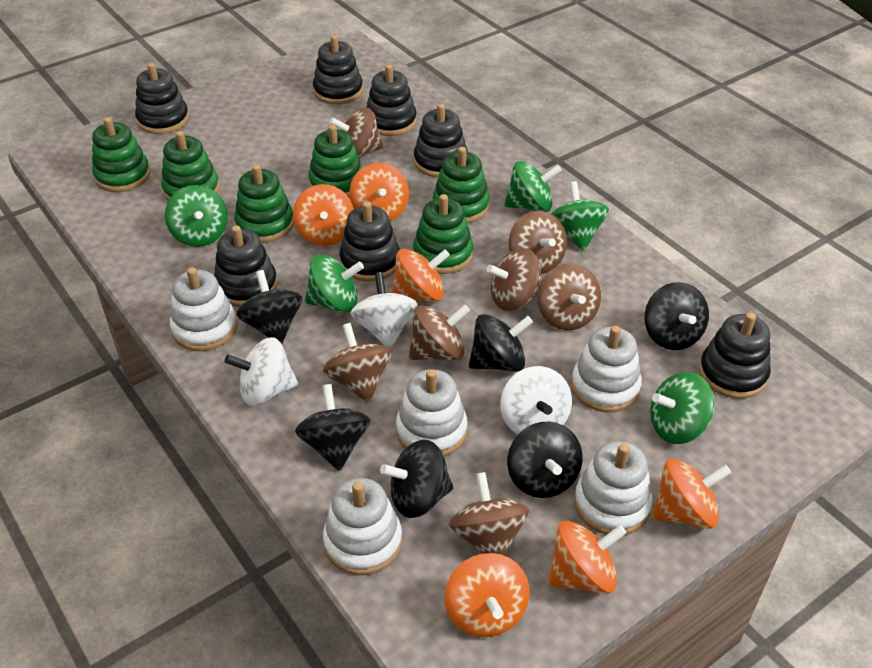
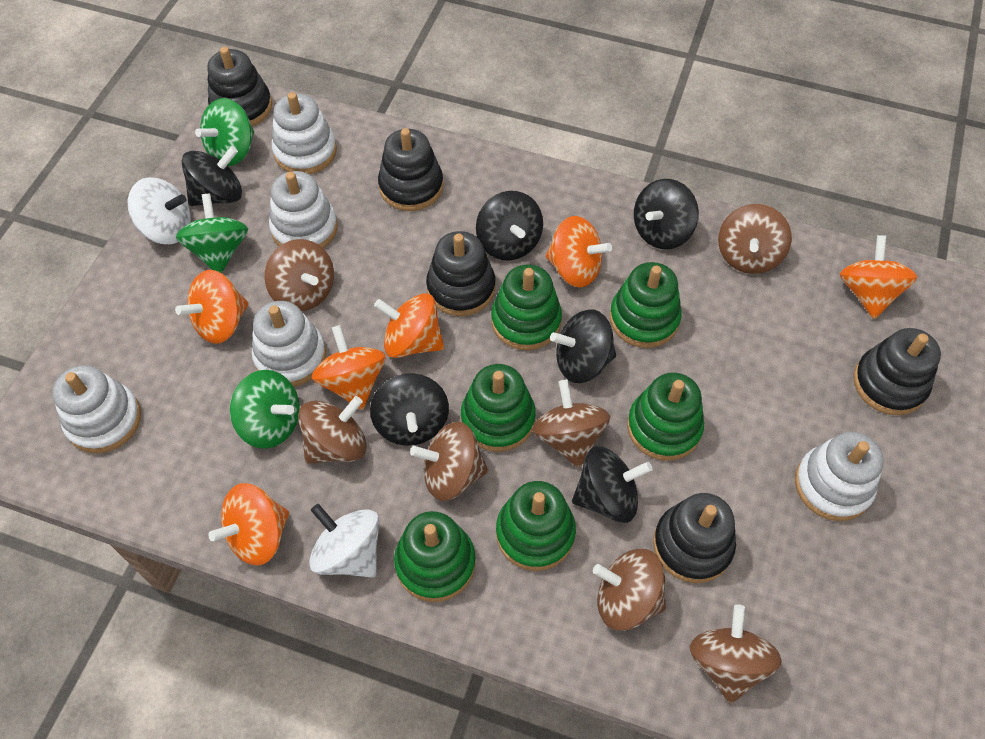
black stacking toy: 7 -> 5
green spinning top: 5 -> 3
white spinning top: 3 -> 2

